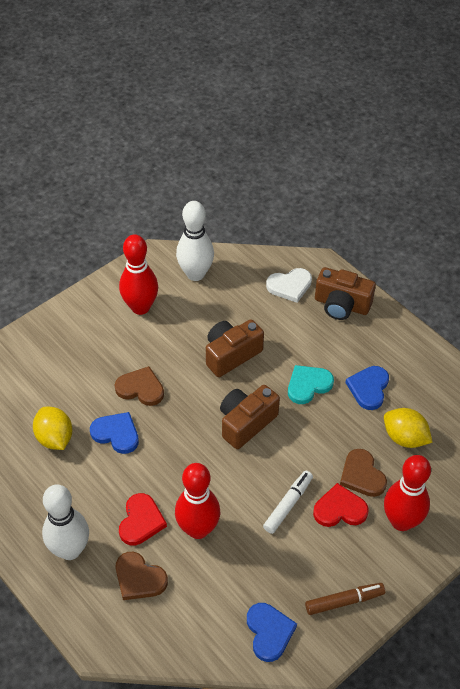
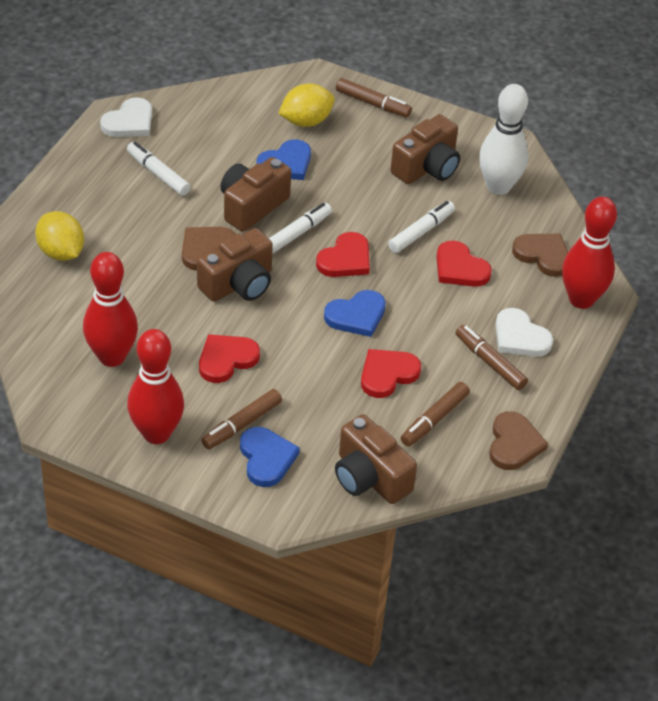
brown camera: 3 -> 4
brown marker: 1 -> 4
red heart: 2 -> 4
turquoise heart: 1 -> 0
white bowling pin: 2 -> 1
white heart: 1 -> 2
white marker: 1 -> 3

